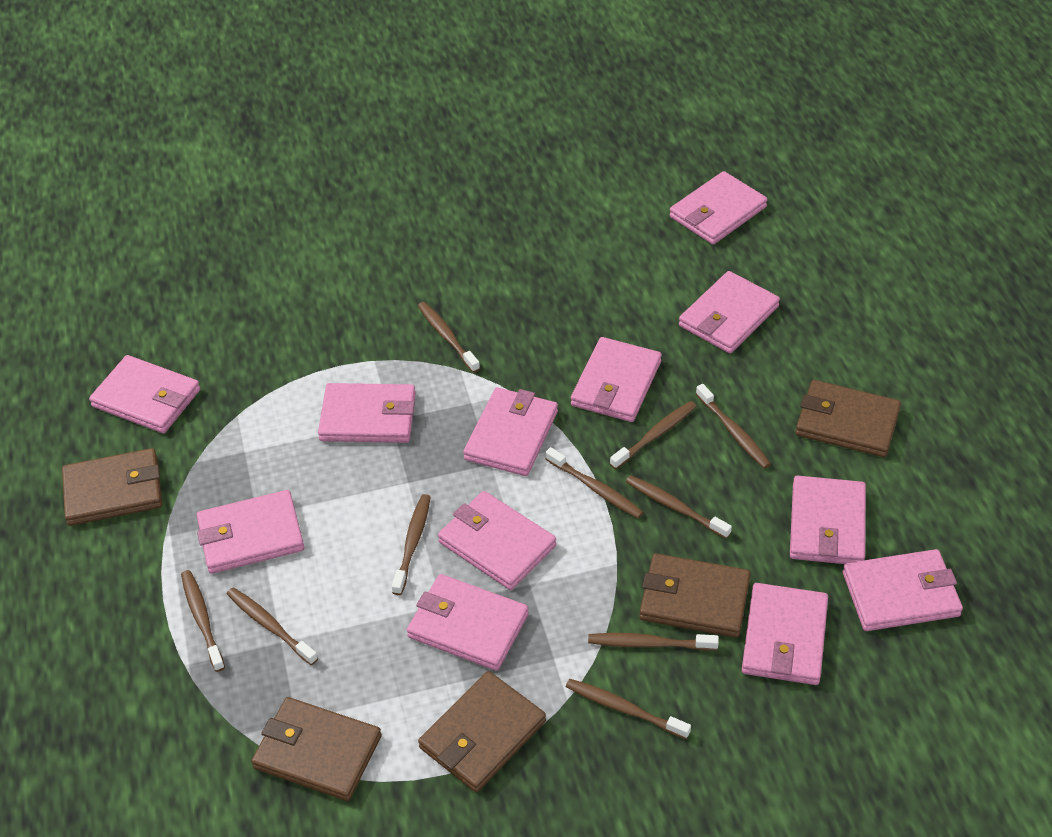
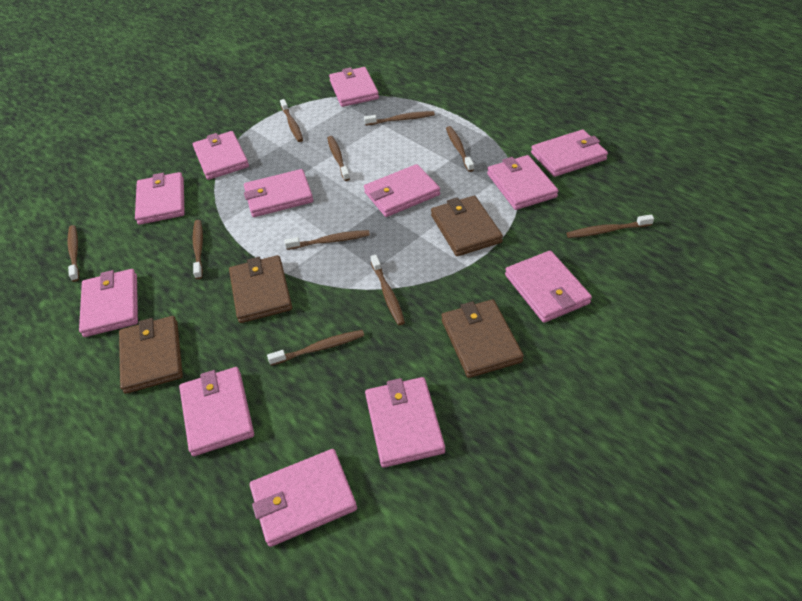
brown wallet: 5 -> 4

